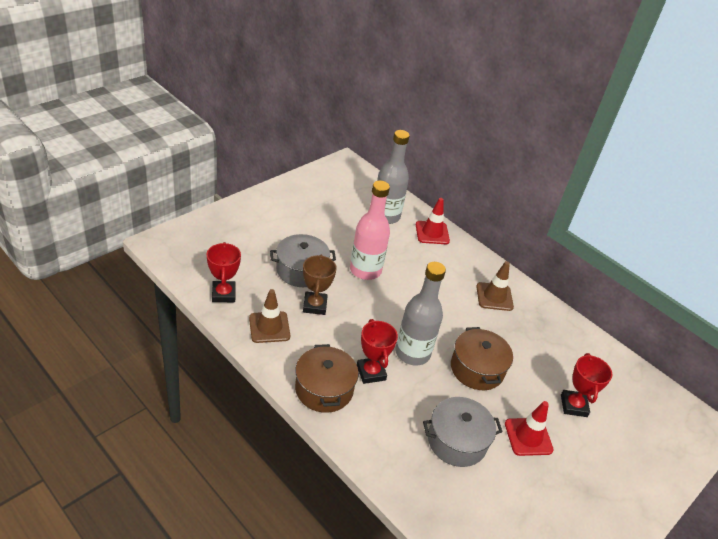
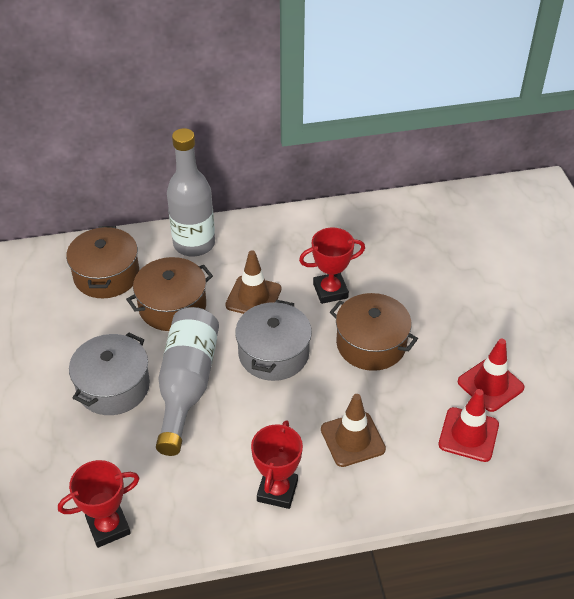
brown pot: 2 -> 3
brown trophy: 1 -> 0
pink bottle: 1 -> 0

